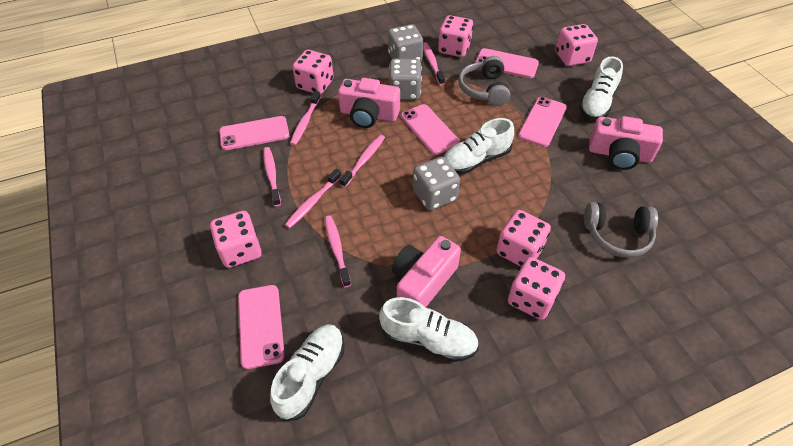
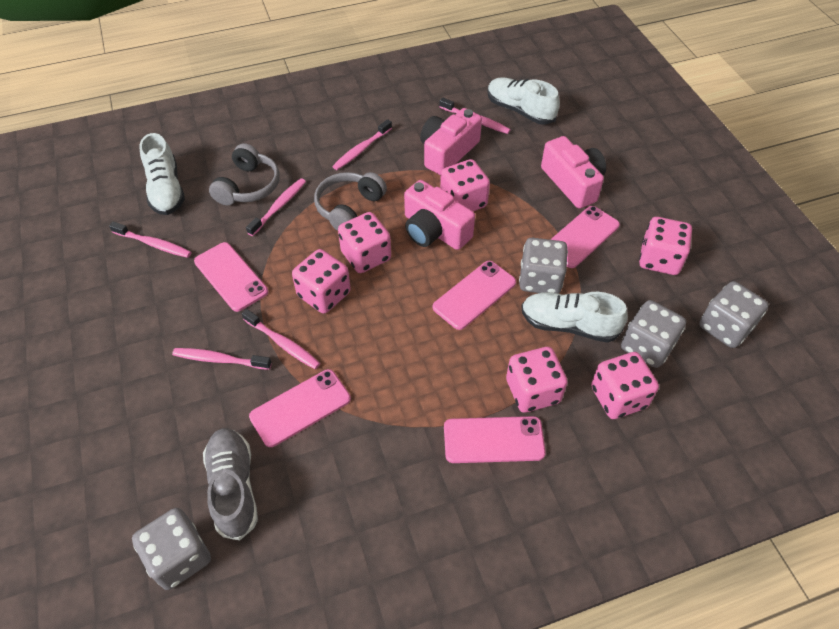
grey dice: 3 -> 4
grey shoe: 0 -> 1
white shoe: 4 -> 3

